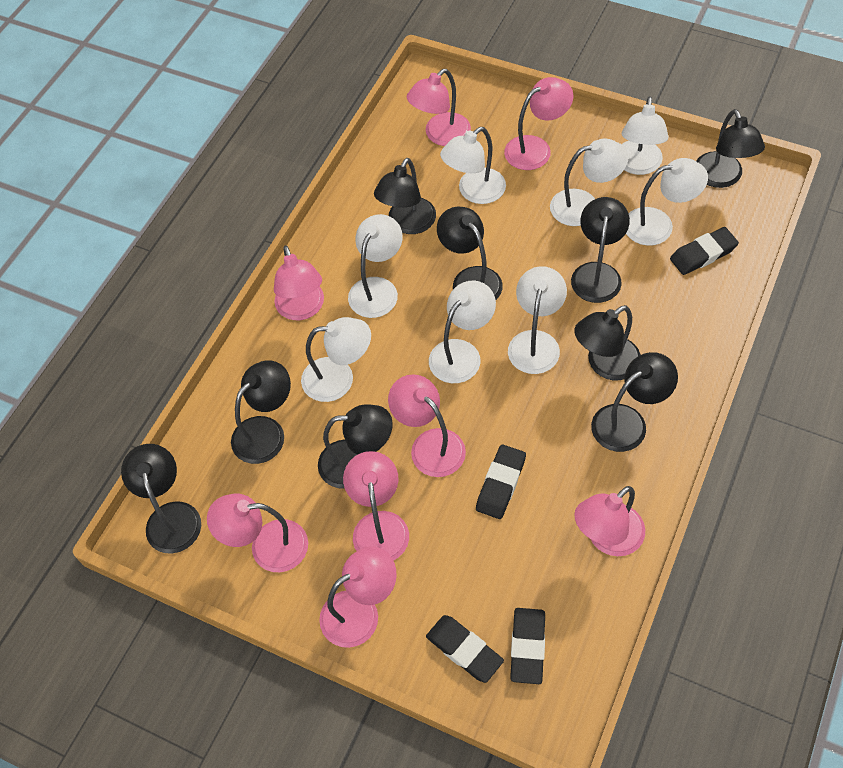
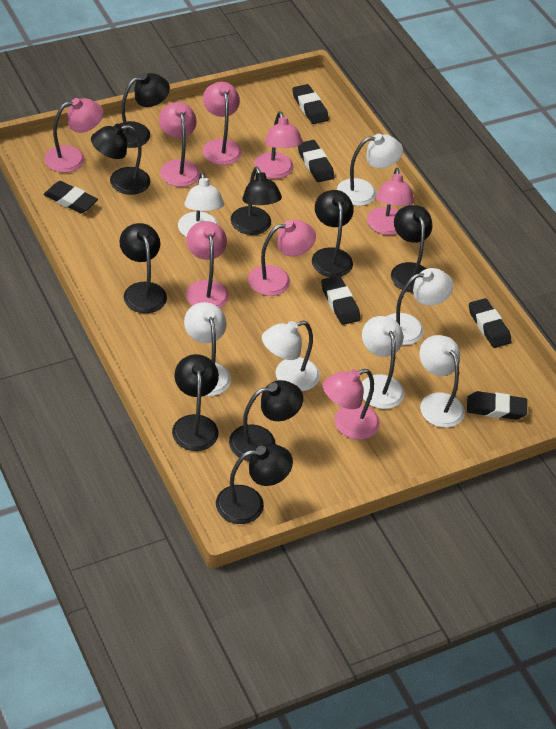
black eraser: 4 -> 6
white lamp: 8 -> 7

